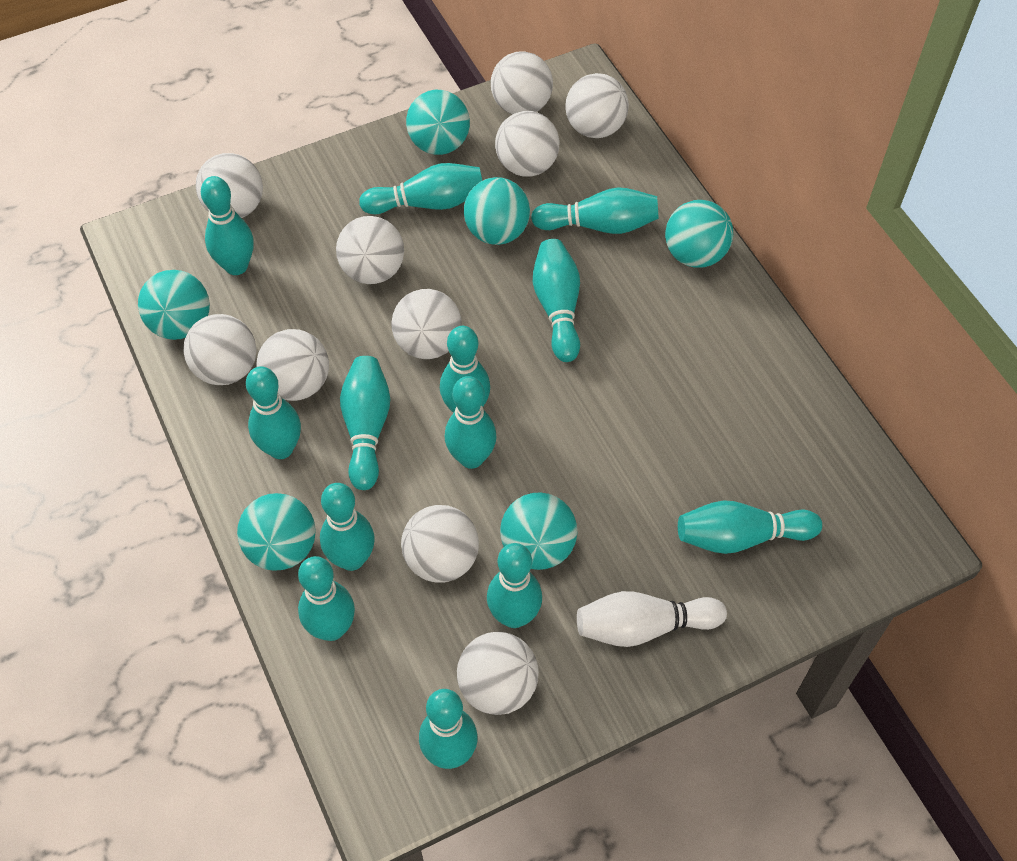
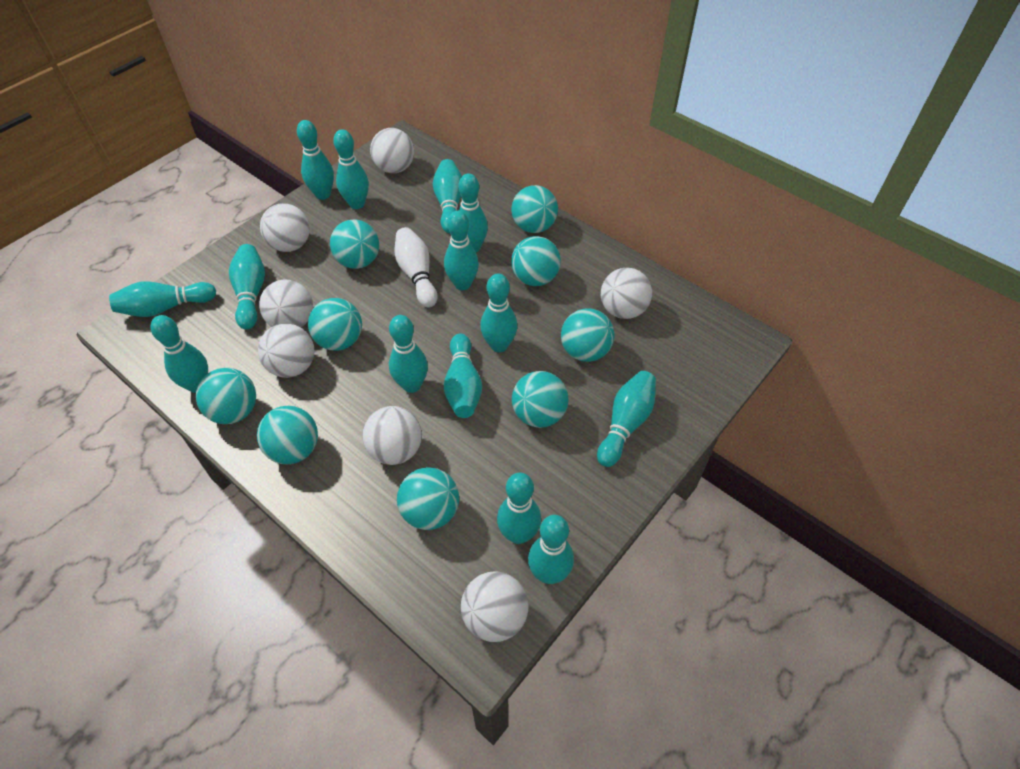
turquoise ball: 6 -> 9
turquoise bowling pin: 13 -> 14
white ball: 10 -> 7

